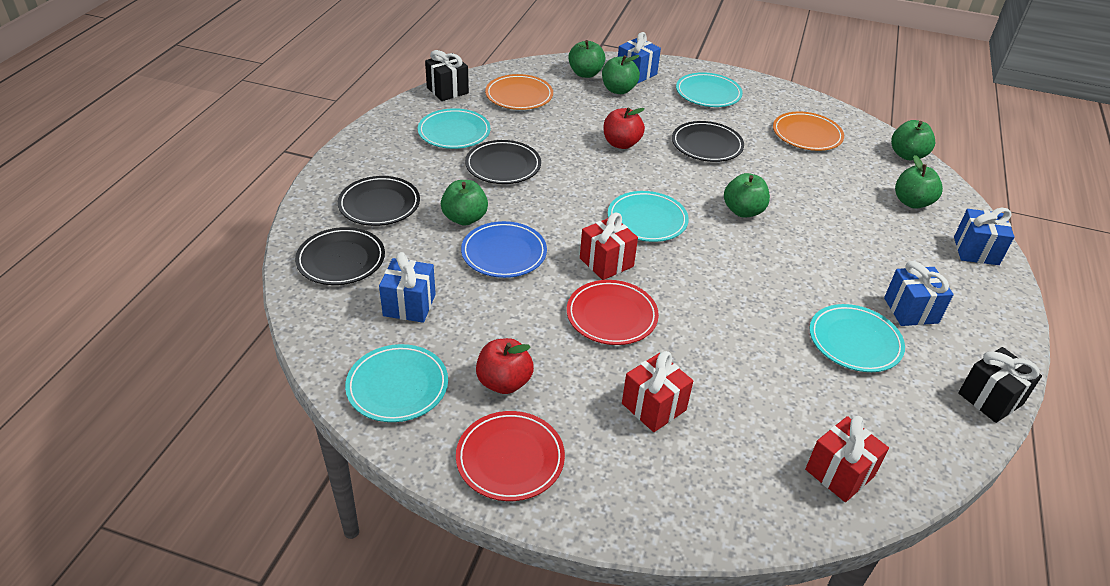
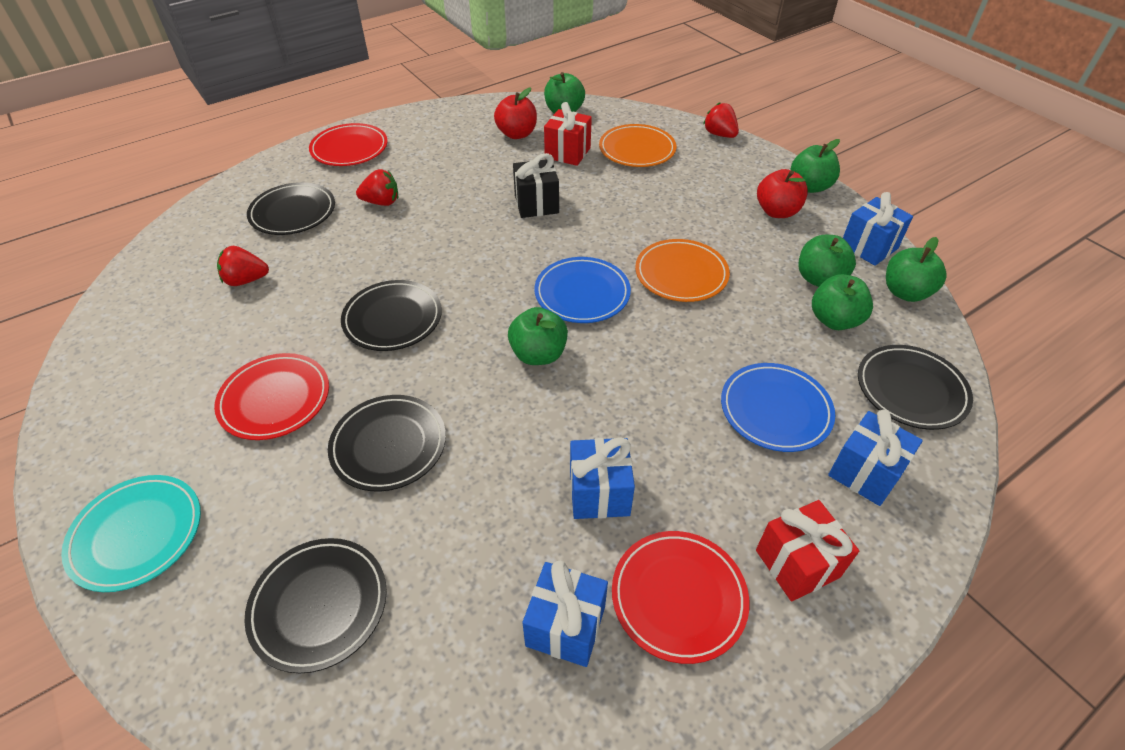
black gift: 2 -> 1
black plate: 4 -> 5
blue plate: 1 -> 2
red gift: 3 -> 2
red plate: 2 -> 3
red strawberry: 0 -> 3
turquoise plate: 5 -> 1

